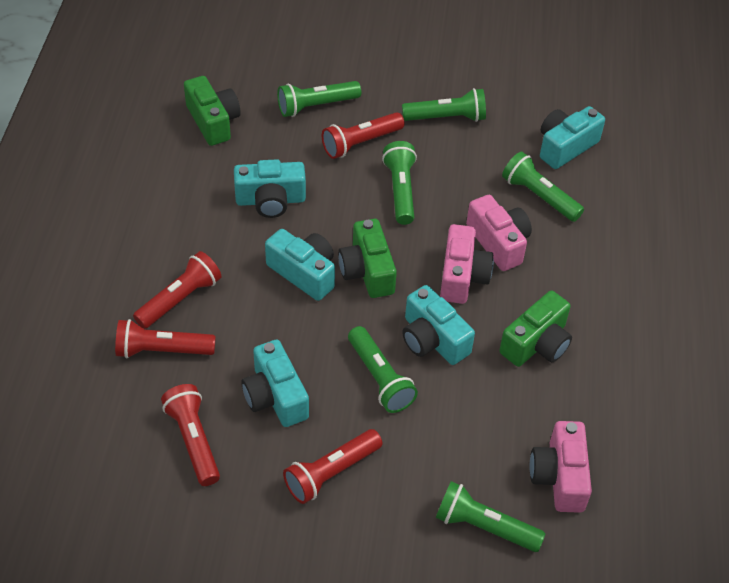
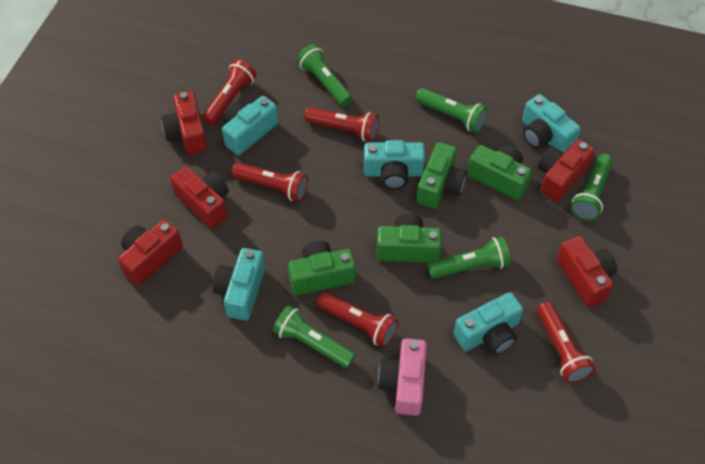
green camera: 3 -> 4
green flashlight: 6 -> 5
pink camera: 3 -> 1
red camera: 0 -> 5

